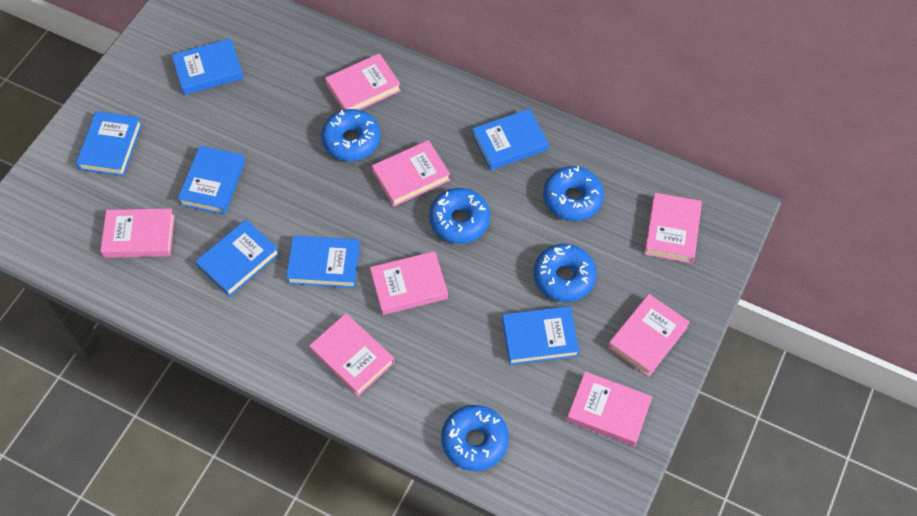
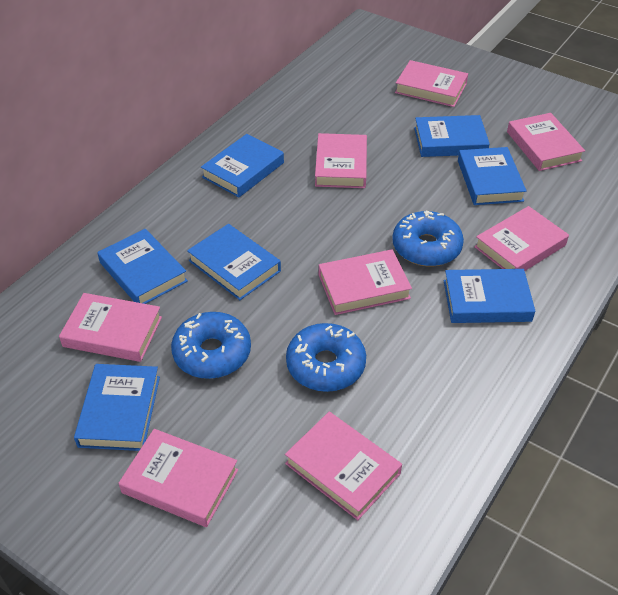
blue donut: 5 -> 3

